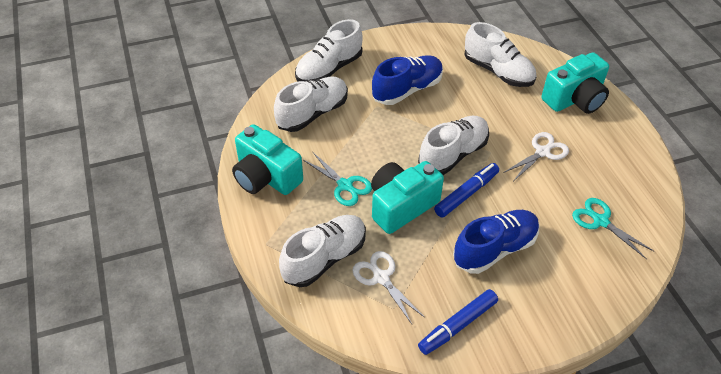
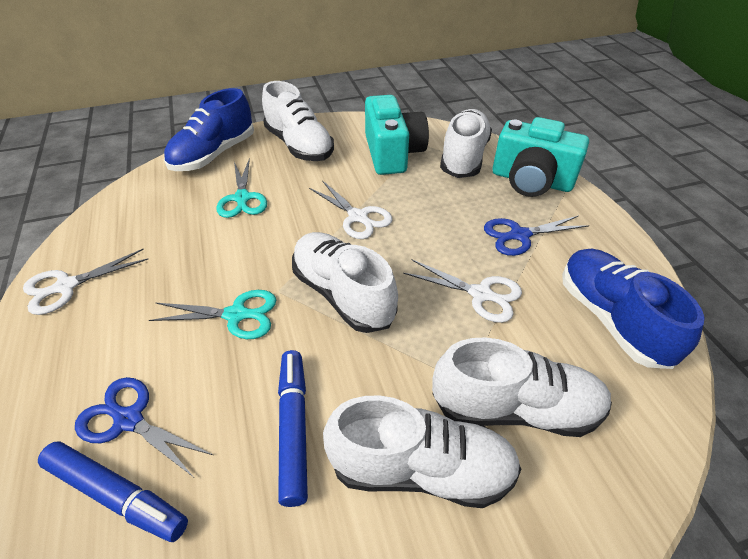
blue scissors: 0 -> 2
turquoise camera: 3 -> 2
white scissors: 2 -> 3

